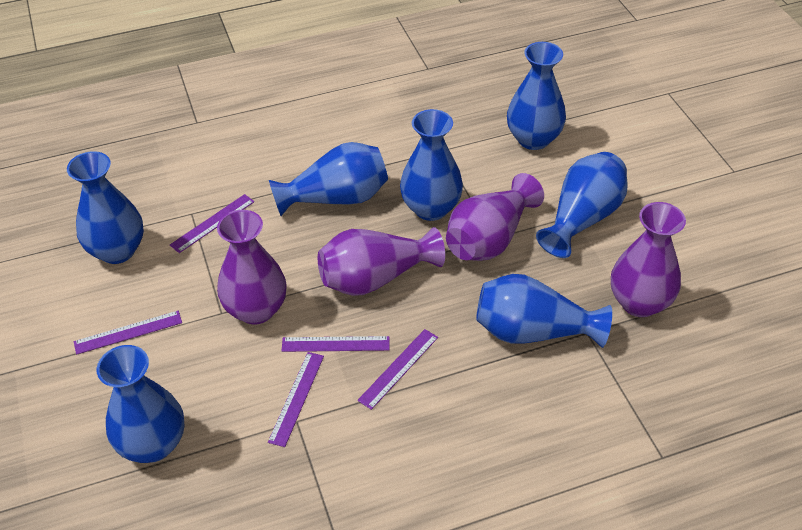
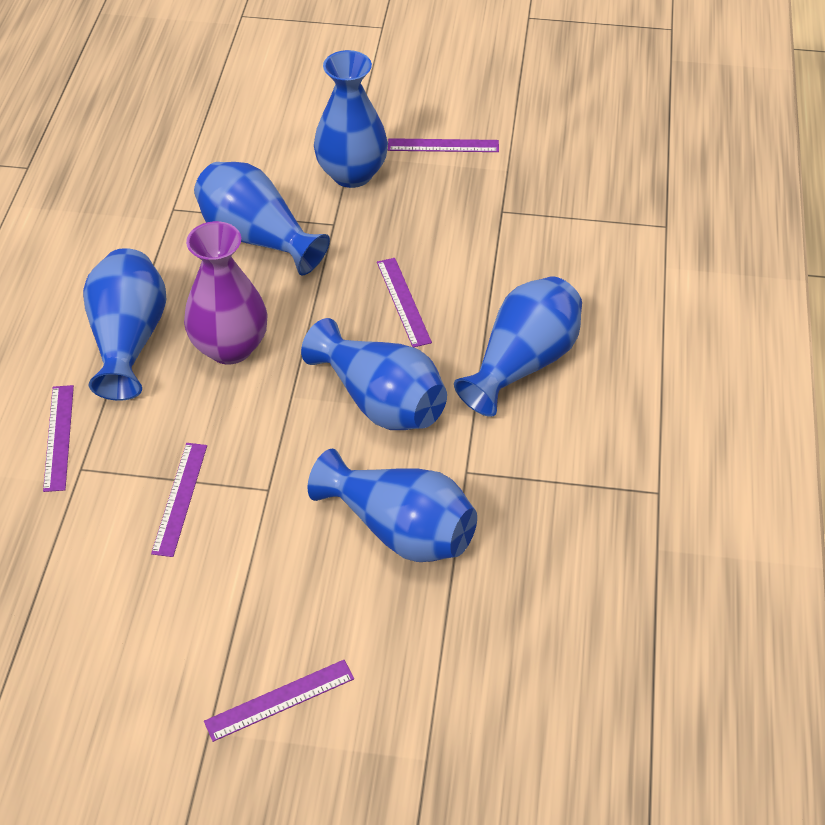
blue vase: 7 -> 6
purple vase: 4 -> 1

